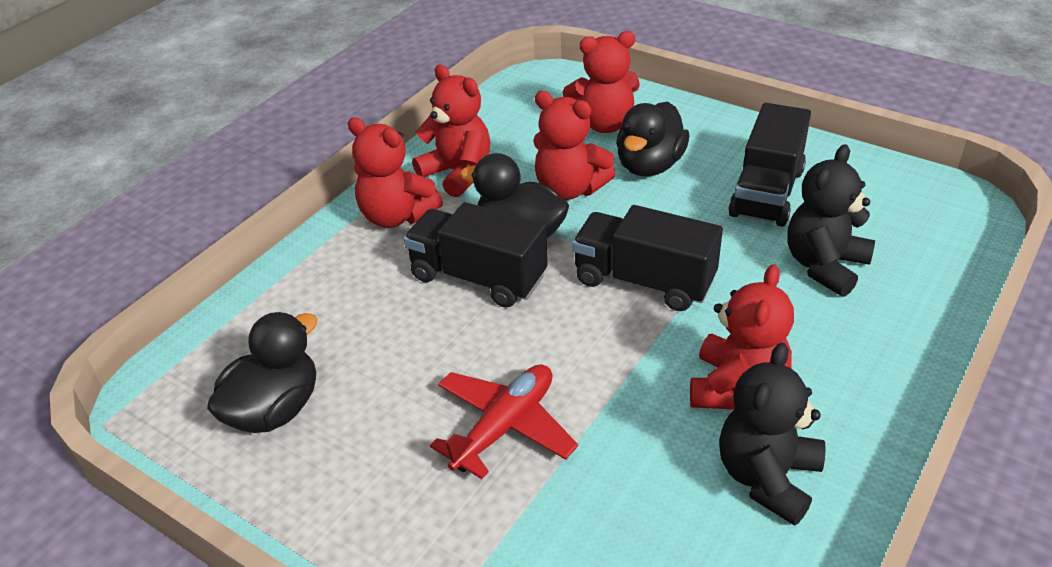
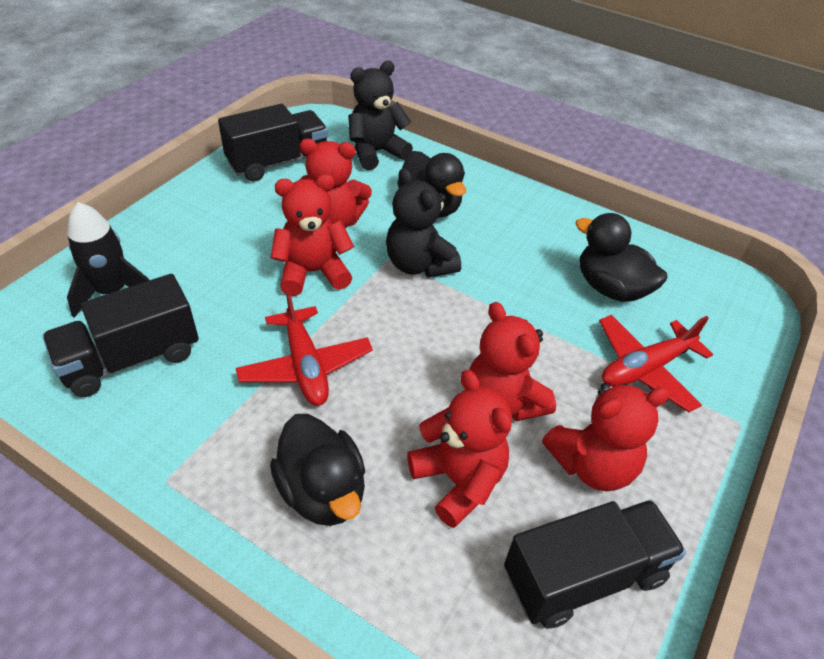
black rocket: 0 -> 1
red plane: 1 -> 2

